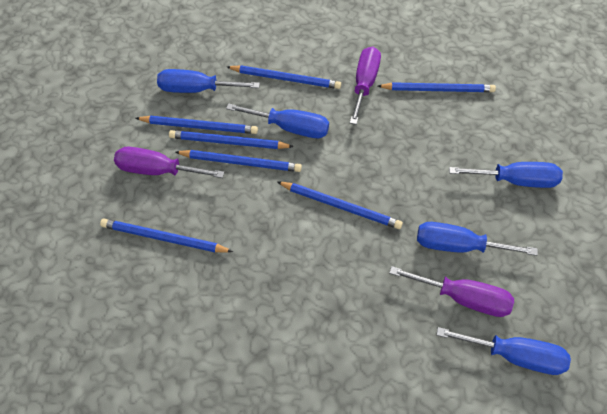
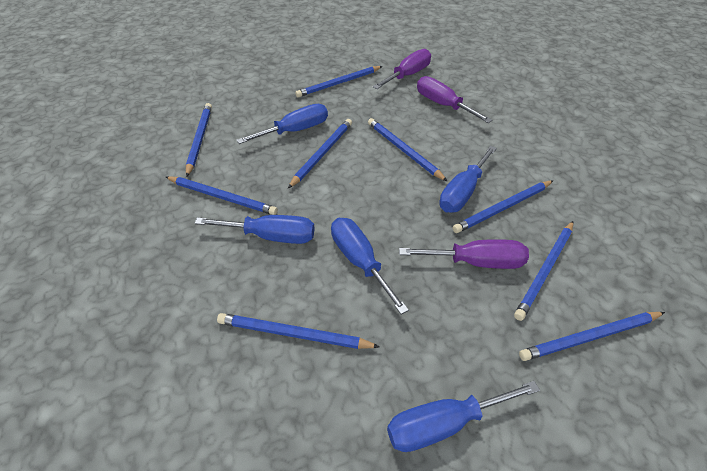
blue pencil: 7 -> 9

